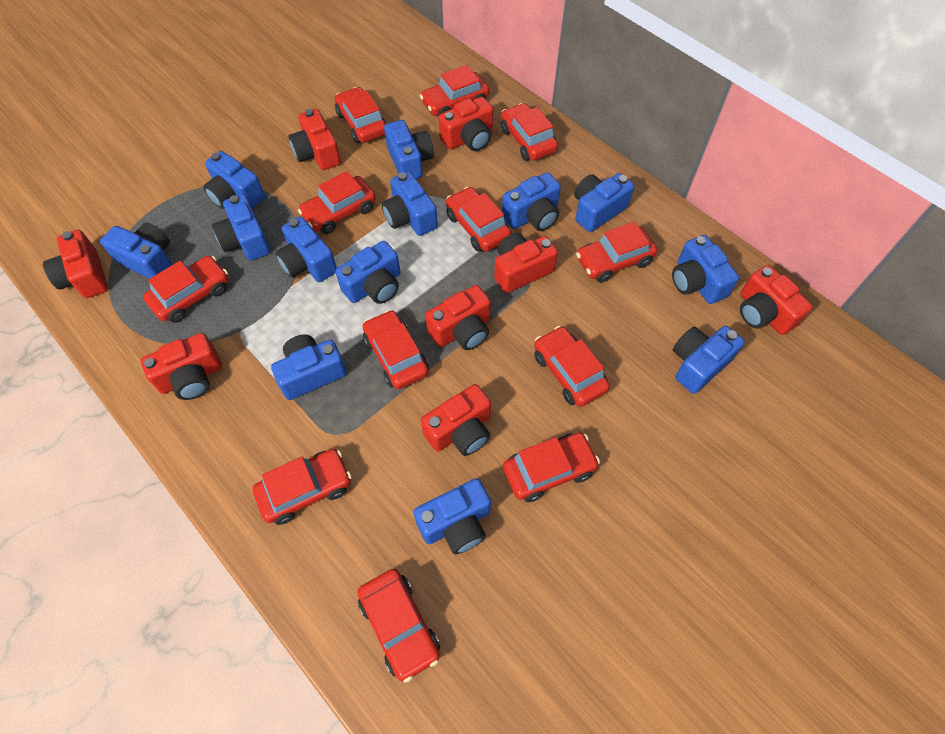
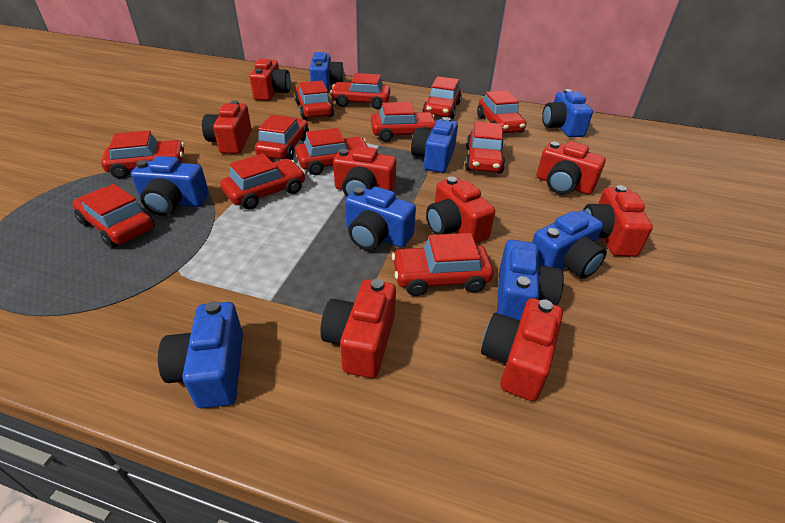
blue camera: 13 -> 8

